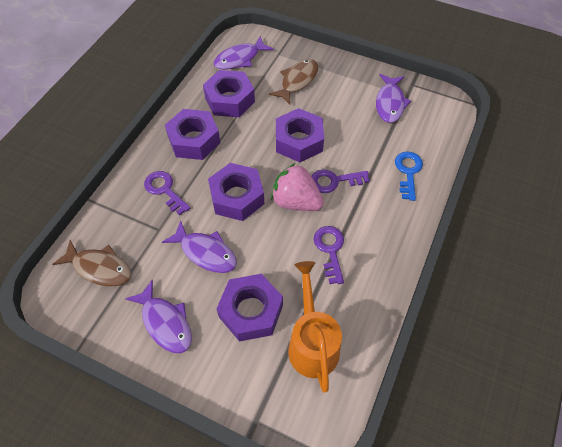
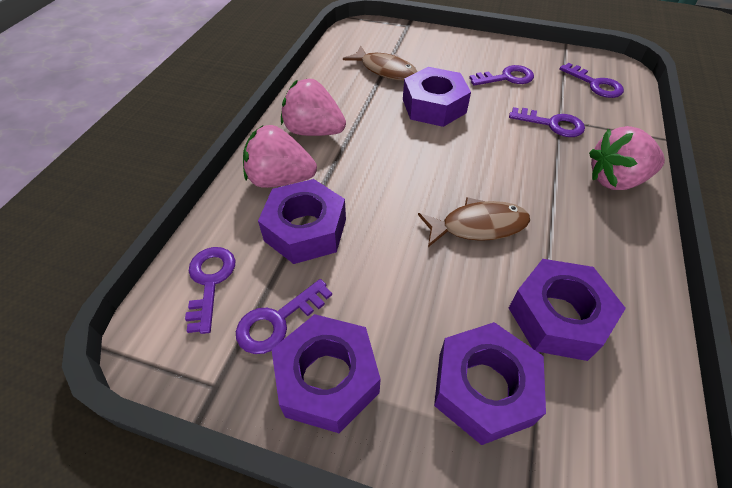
blue key: 1 -> 0
orange watering can: 1 -> 0
pink strawberry: 1 -> 3
purple fish: 4 -> 0
purple key: 3 -> 5

